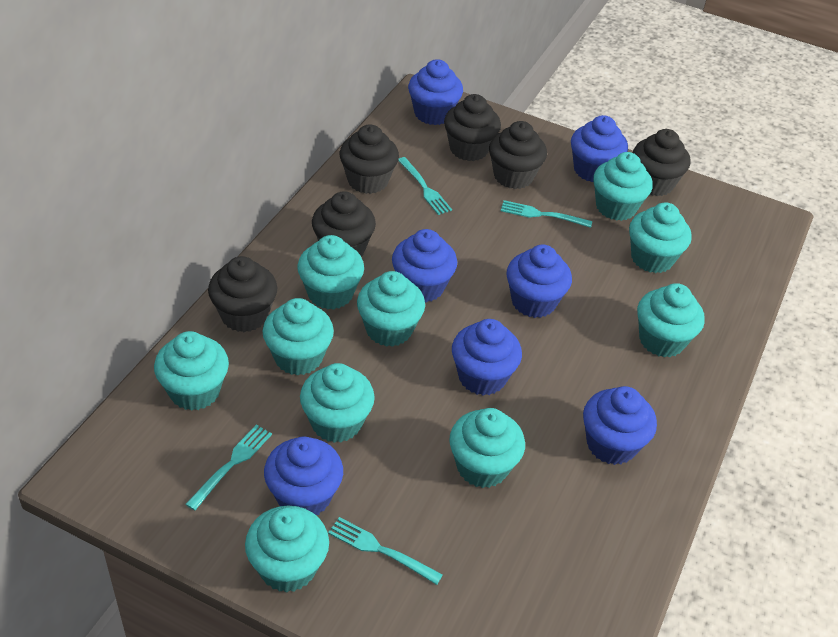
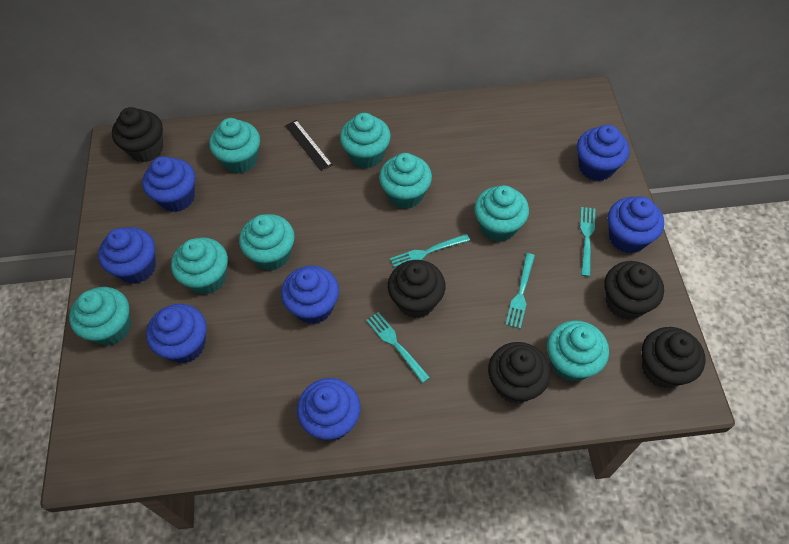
black cupcake: 6 -> 5
black ruler: 0 -> 1
turquoise cupcake: 10 -> 8

